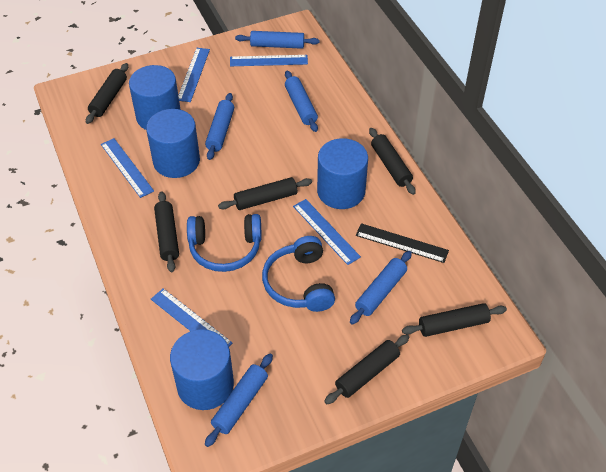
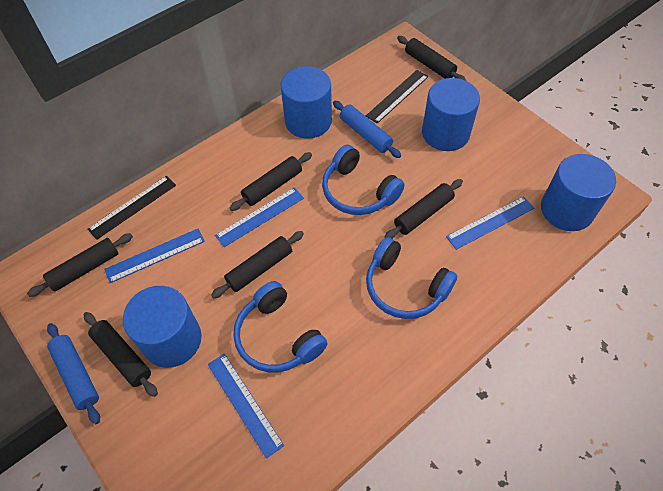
black ruler: 1 -> 2
blue headphones: 2 -> 3
blue rolling pin: 5 -> 2
blue ruler: 5 -> 4

